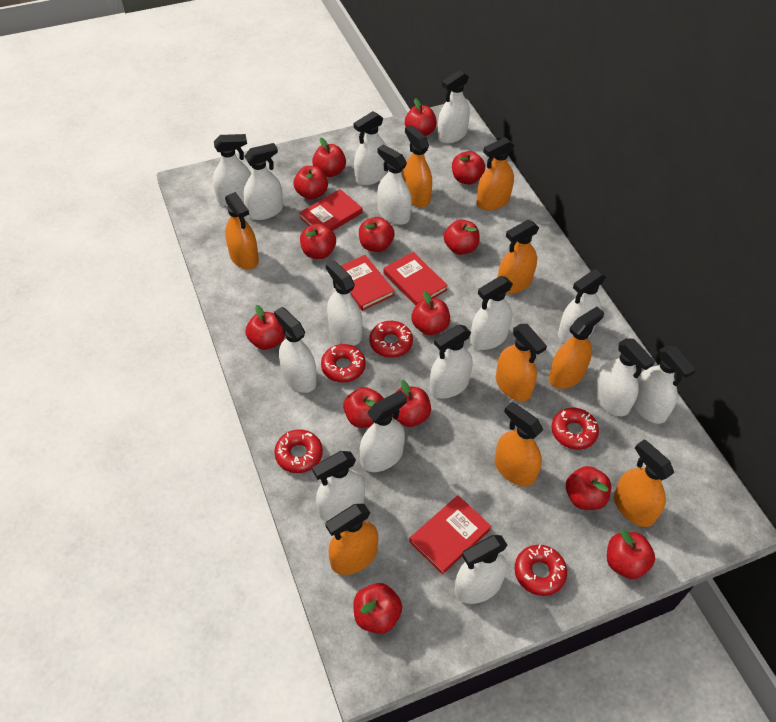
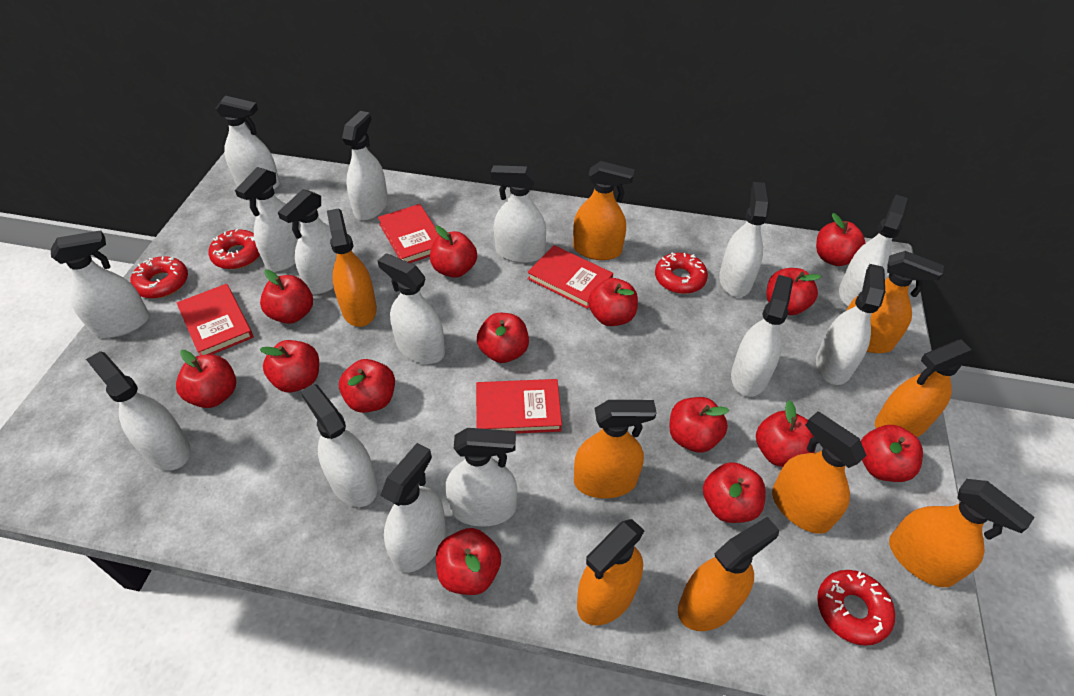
red donut: 5 -> 4

